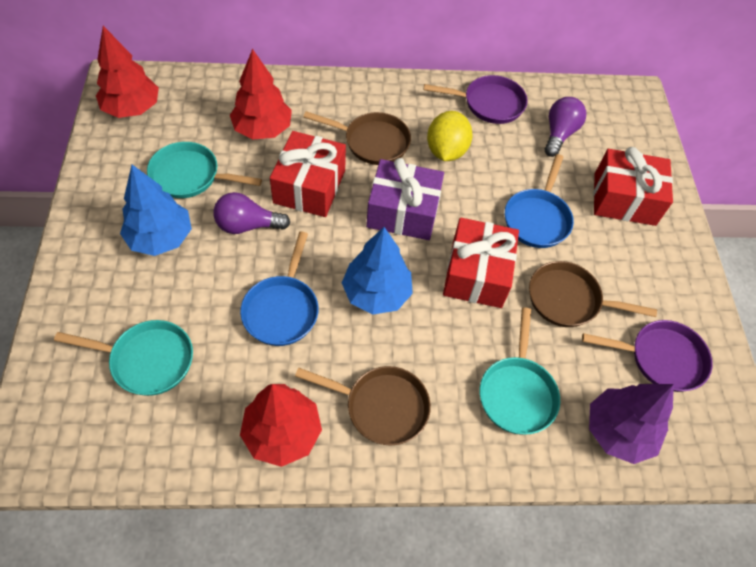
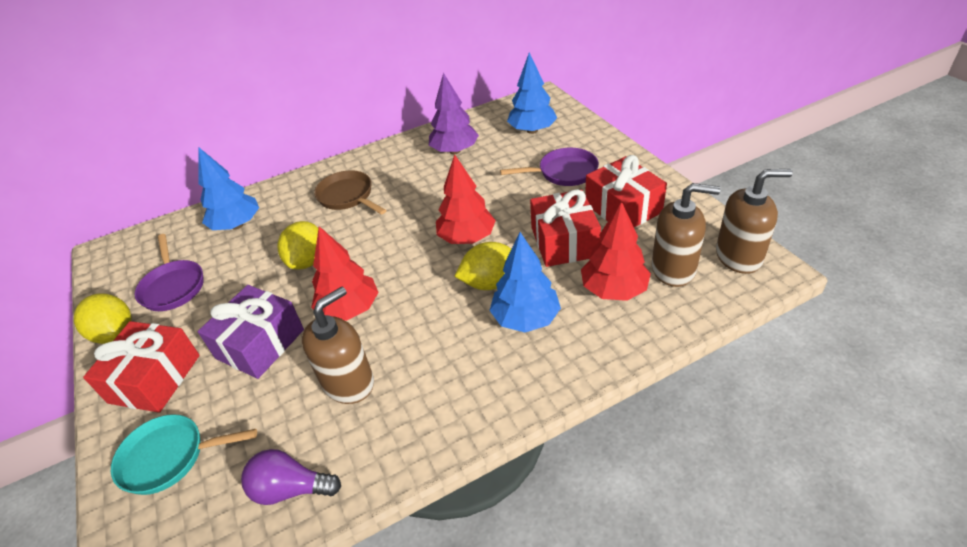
blue pan: 2 -> 0
blue tree: 2 -> 3
brown pan: 3 -> 1
brown soap dispenser: 0 -> 3
purple light bulb: 2 -> 1
turquoise pan: 3 -> 1
yellow lemon: 1 -> 3

